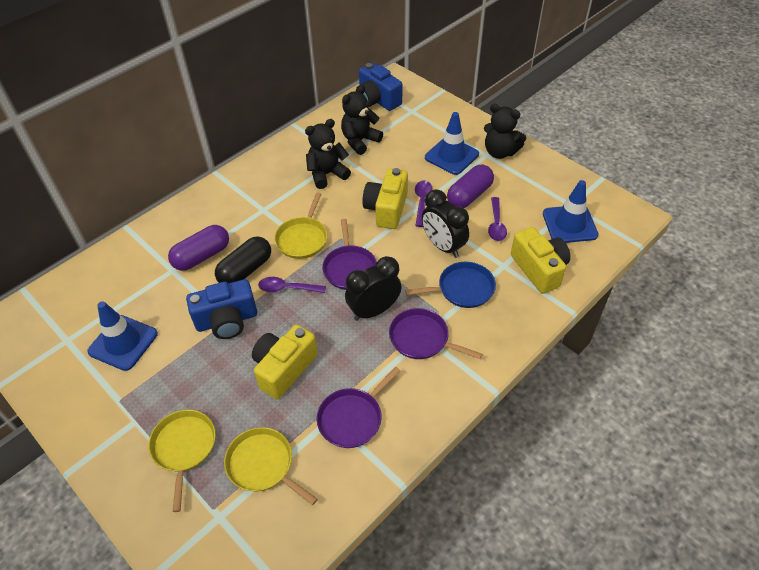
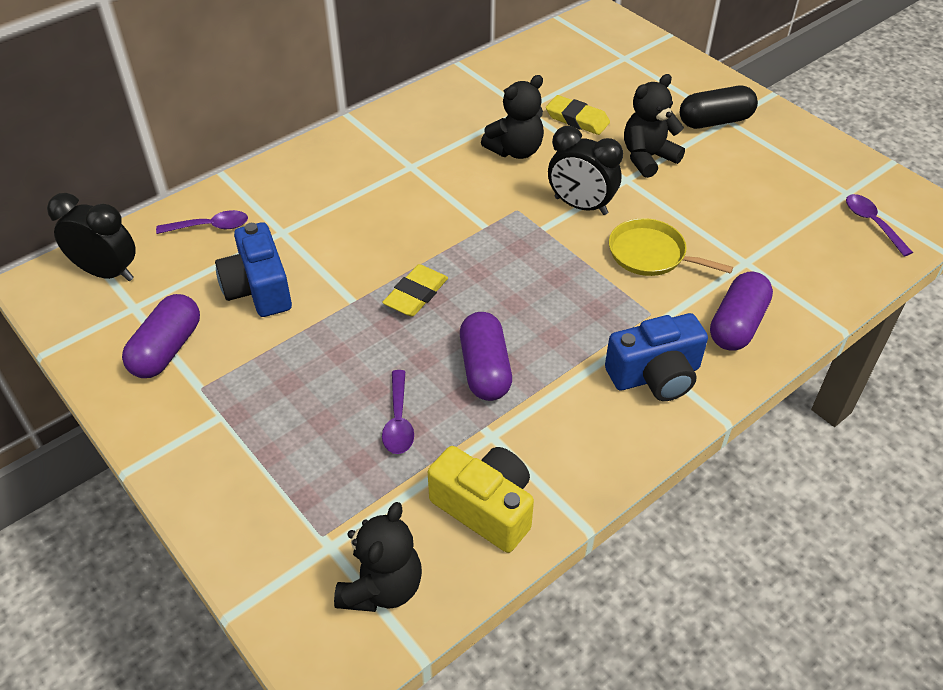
blue pan: 1 -> 0
blue traffic cone: 3 -> 0
purple capsule: 2 -> 3
purple pan: 3 -> 0
yellow camera: 3 -> 1
yellow eraser: 0 -> 2
yellow pan: 3 -> 1

